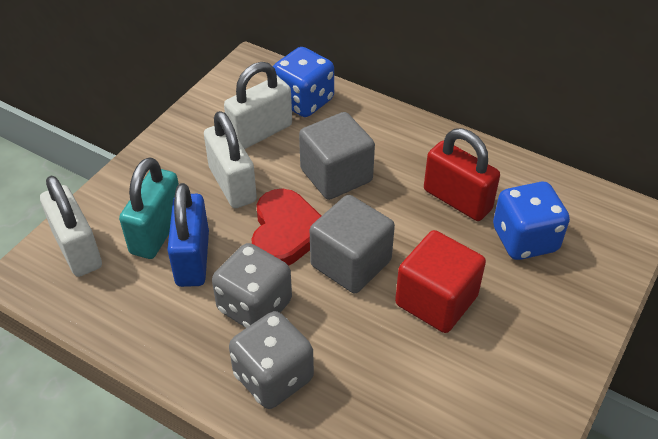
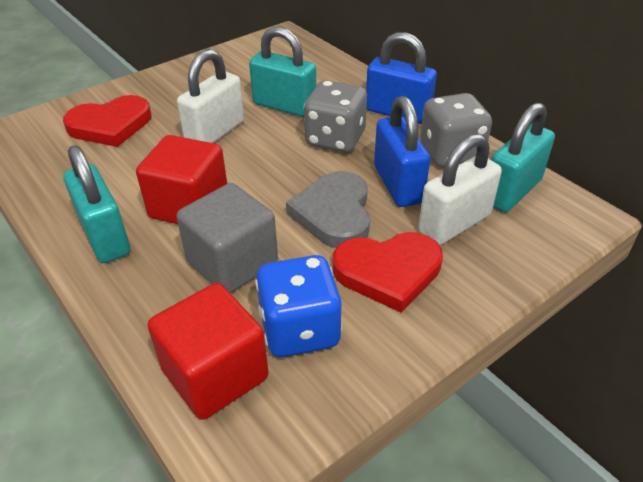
blue dice: 2 -> 1
blue padlock: 1 -> 2
grey cube: 2 -> 1
grey heart: 0 -> 1
red cube: 1 -> 2
red heart: 1 -> 2
red padlock: 1 -> 0
turquoise padlock: 1 -> 3
white padlock: 3 -> 2

